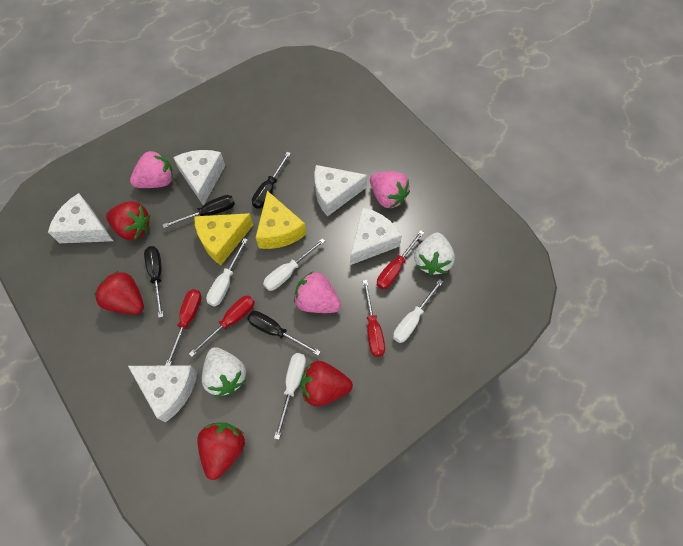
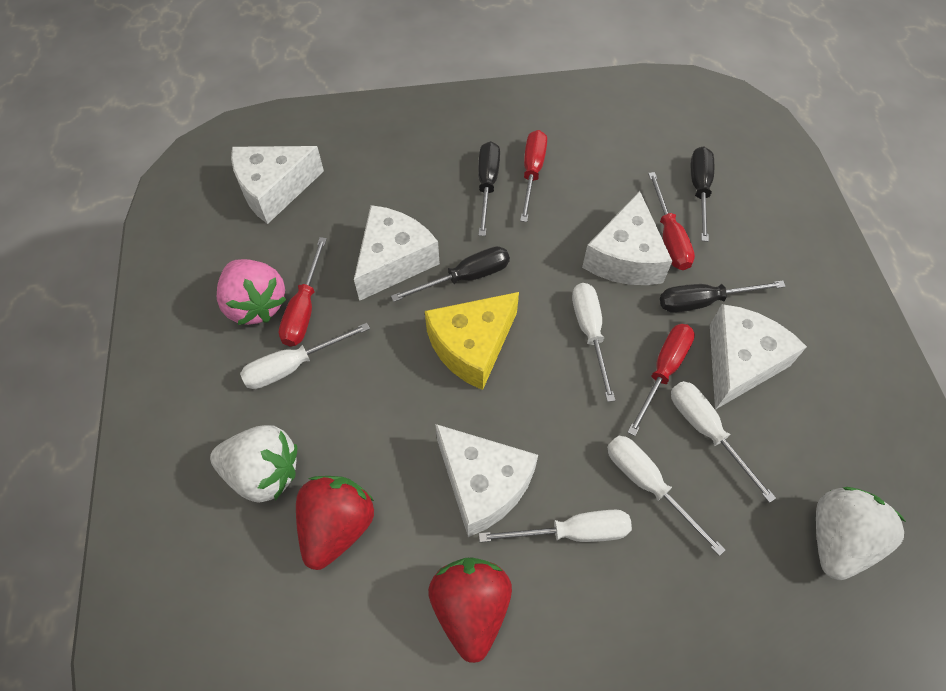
pink strawberry: 3 -> 1
red strawberry: 4 -> 2
white screwdriver: 4 -> 5
yellow cheese: 2 -> 1

